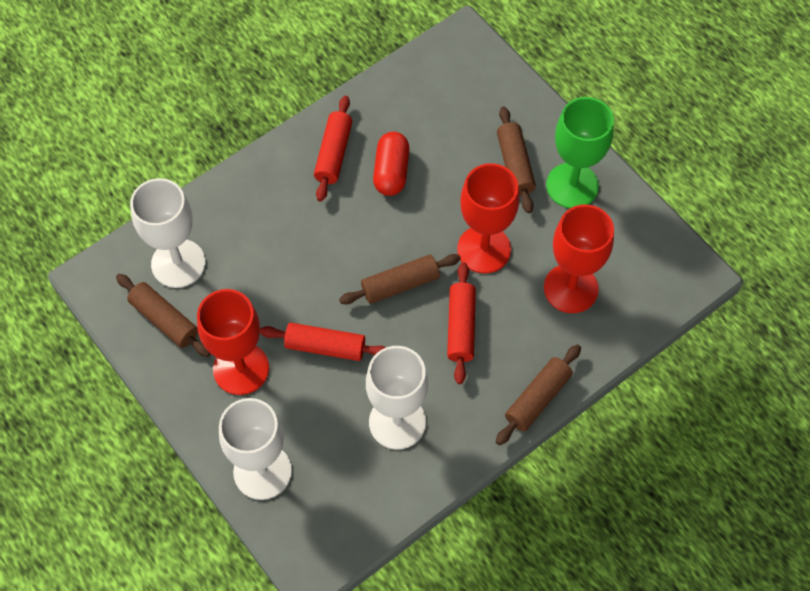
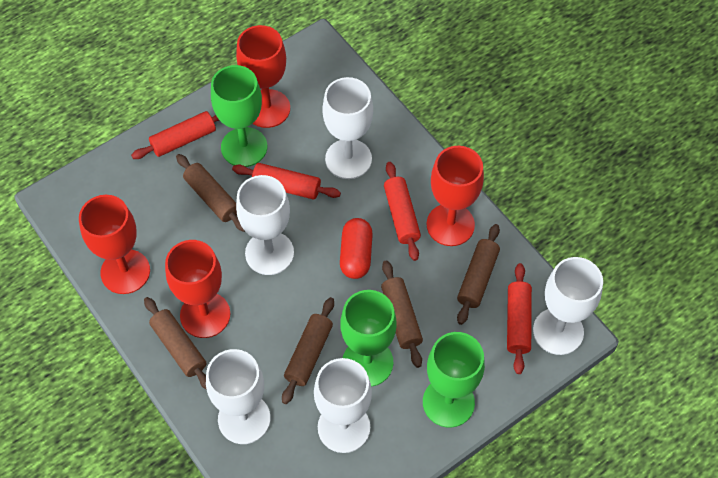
brown rolling pin: 4 -> 5
green goblet: 1 -> 3
red goblet: 3 -> 4
red rolling pin: 3 -> 4
white goblet: 3 -> 5

